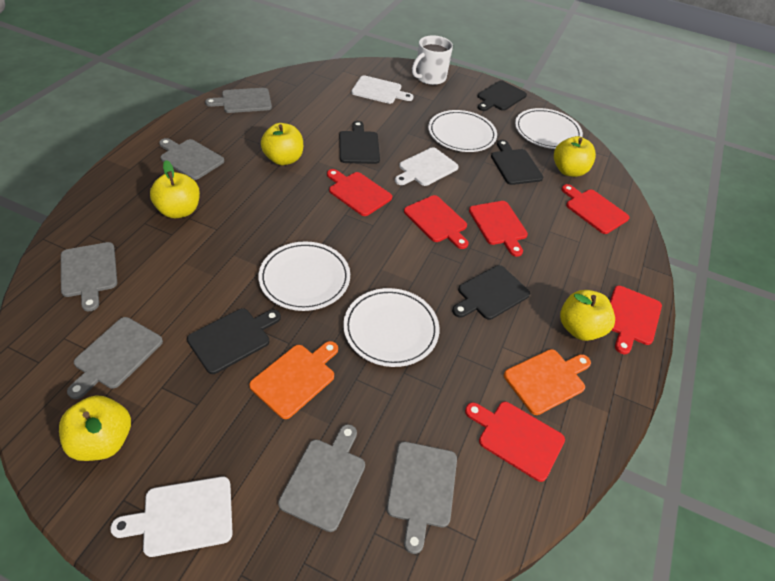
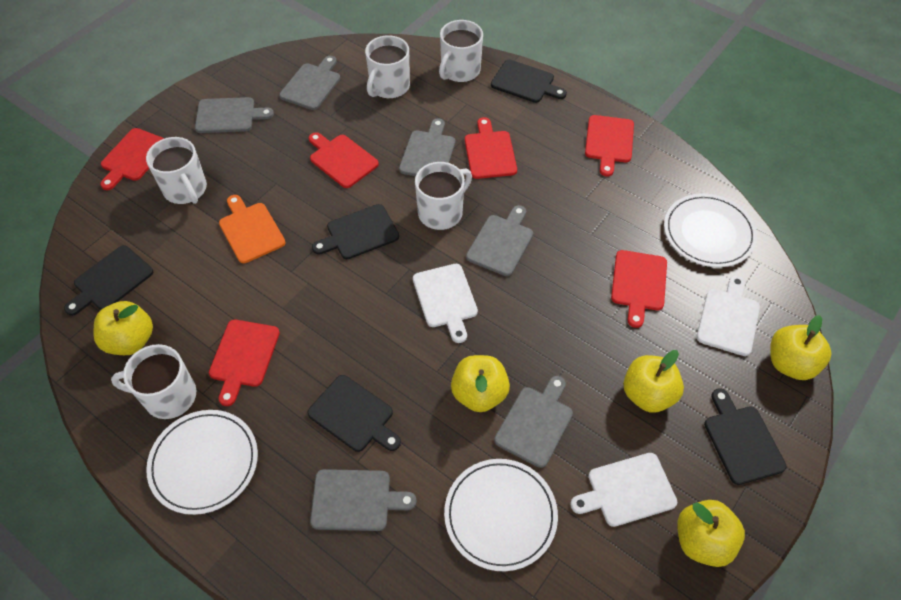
orange cutting board: 2 -> 1
white mug: 1 -> 5
white plate: 4 -> 3

